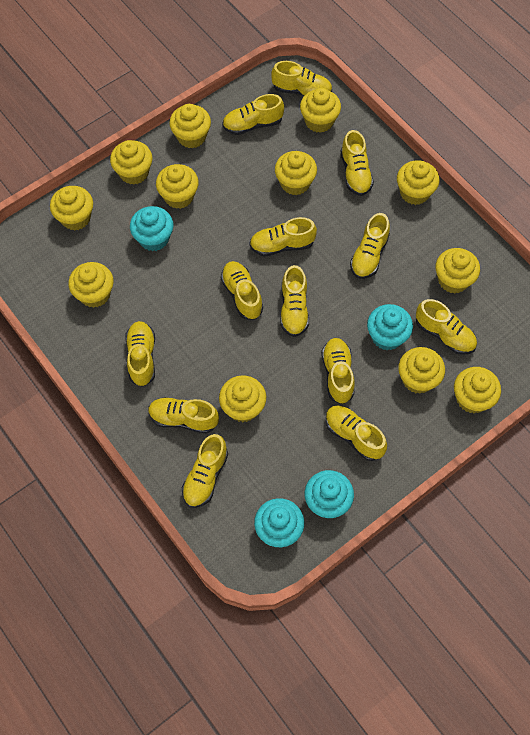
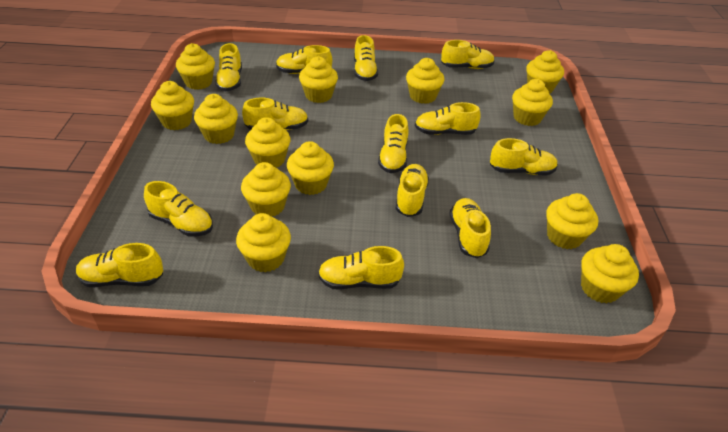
turquoise cupcake: 4 -> 0
yellow cupcake: 12 -> 13

